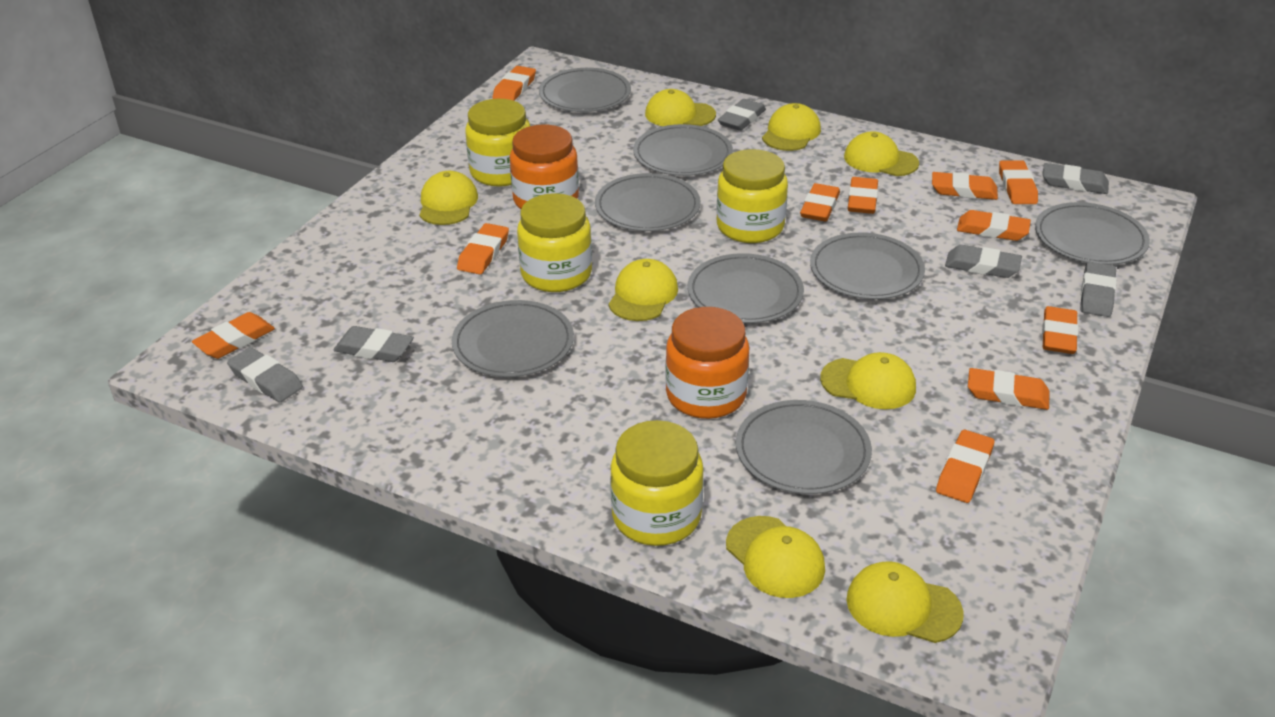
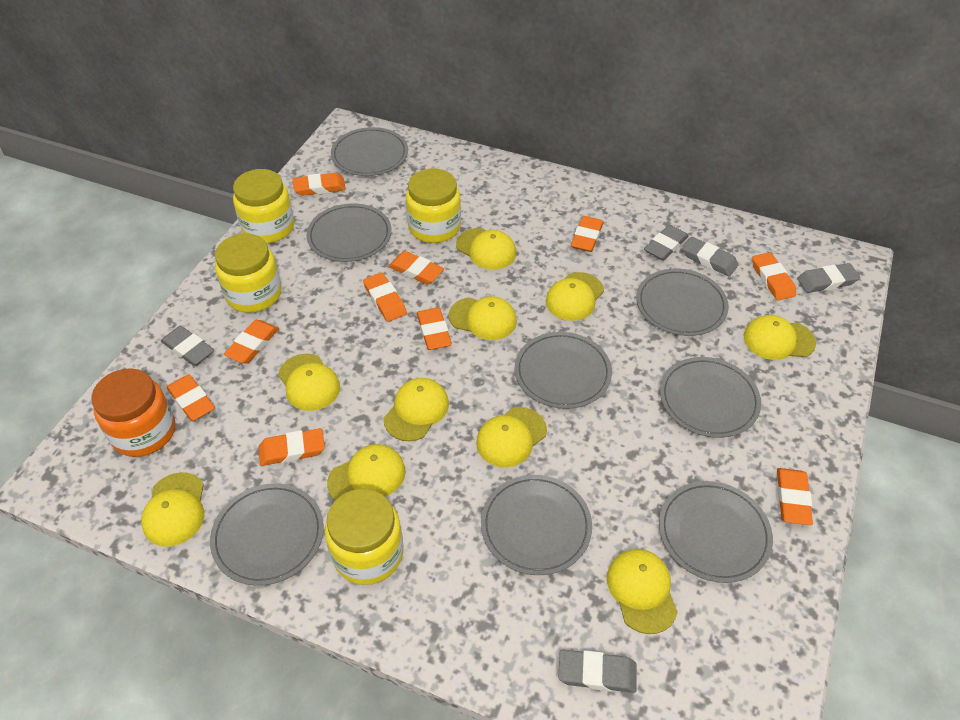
grey eraser: 6 -> 5
orange eraser: 11 -> 10
orange jar: 2 -> 1
yellow cap: 8 -> 10

